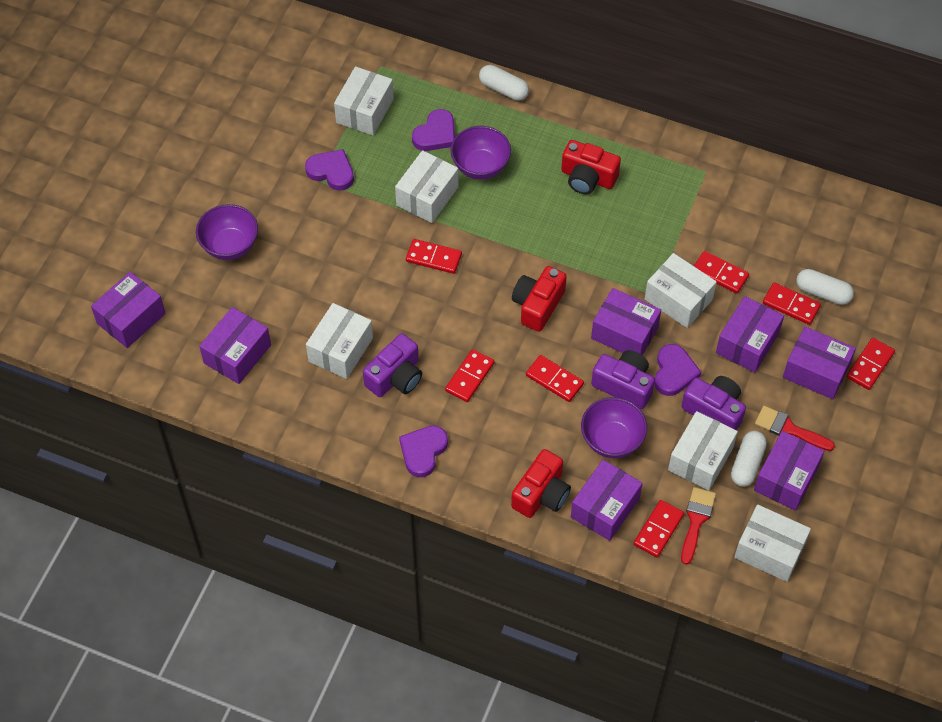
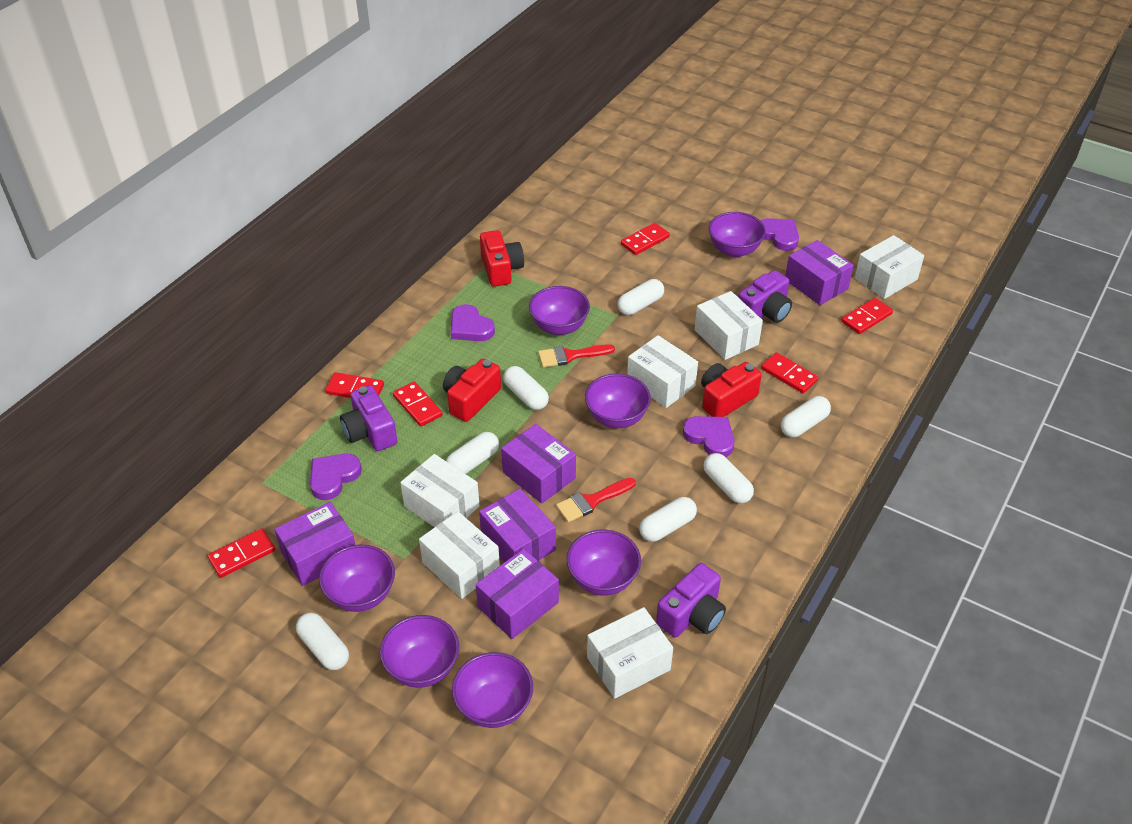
purple bowl: 3 -> 7
purple box: 7 -> 5
red domino: 7 -> 6
white capsule: 3 -> 7

